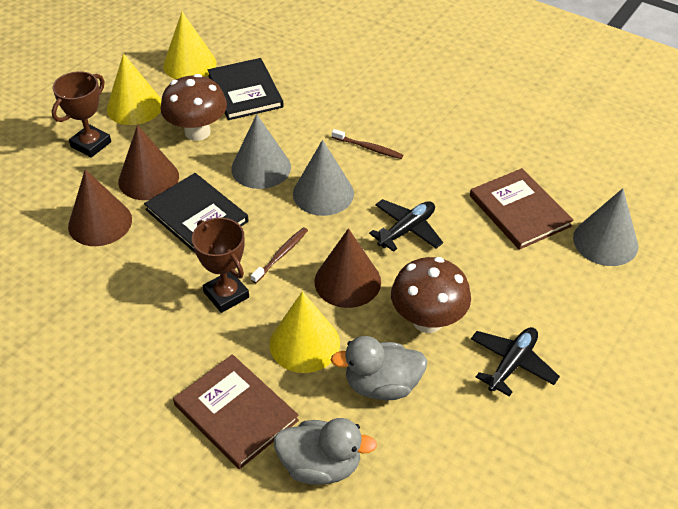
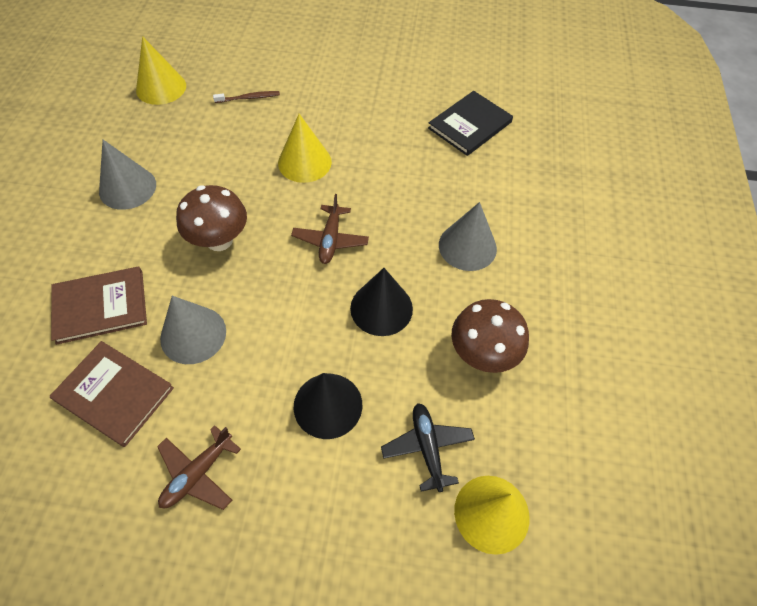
black book: 2 -> 1
black cone: 0 -> 2
black plane: 2 -> 1
brown cone: 3 -> 0
brown plane: 0 -> 2
brown toothbrush: 2 -> 1
brown trophy: 2 -> 0
grey duck: 2 -> 0

